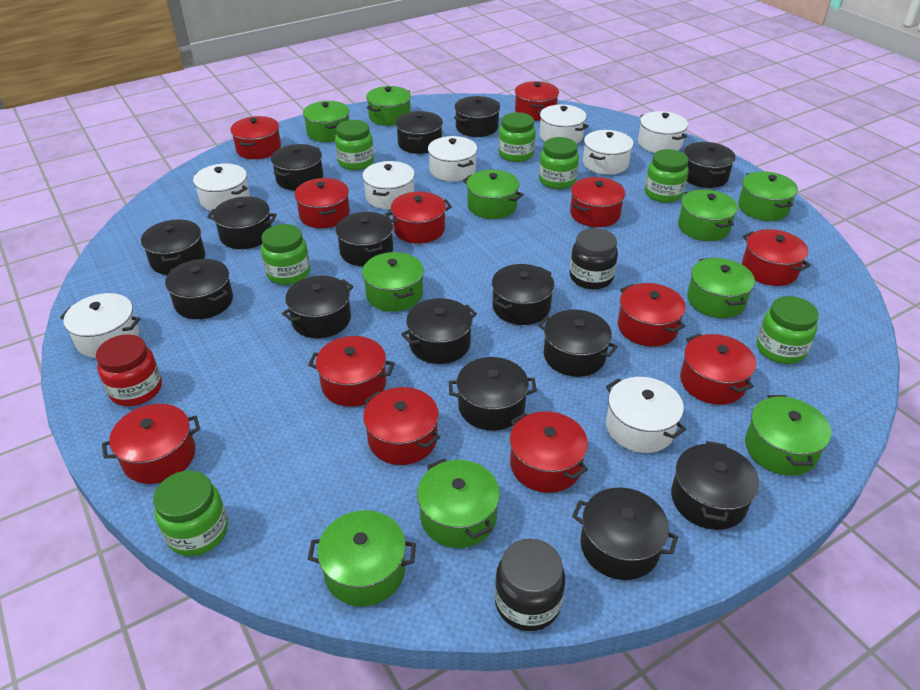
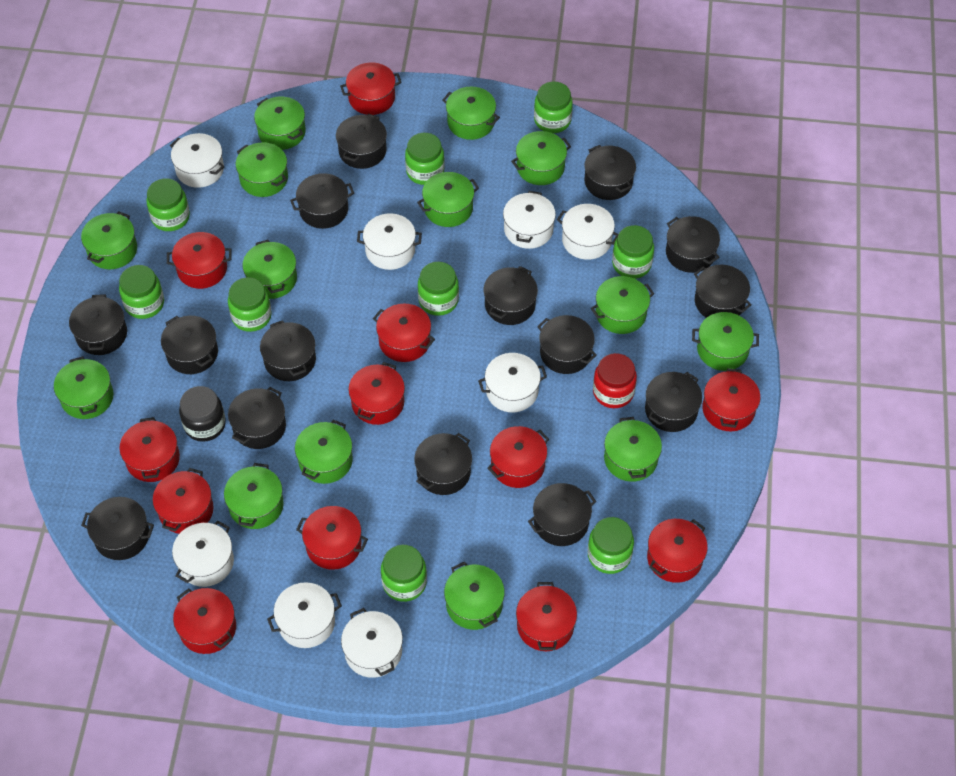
black jar: 2 -> 1
green jar: 7 -> 9
green pot: 10 -> 14

